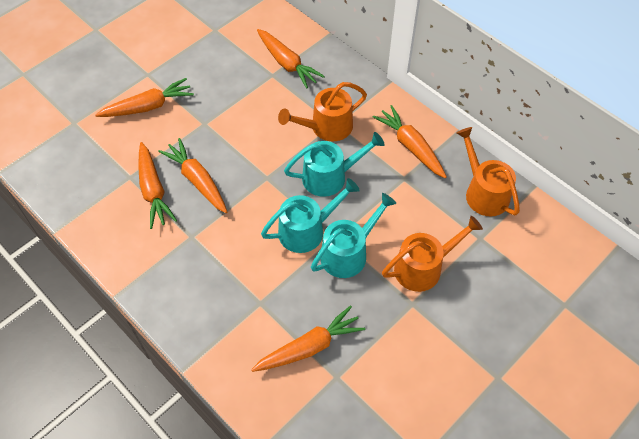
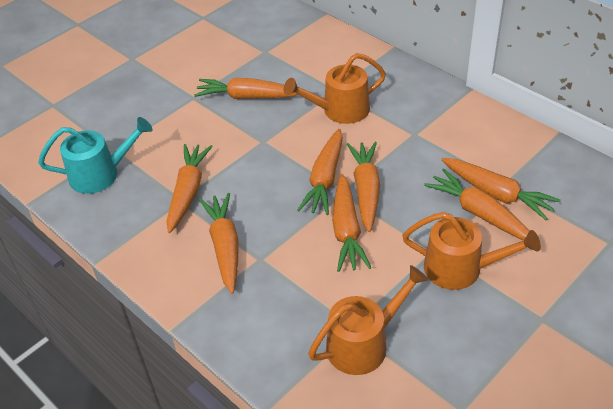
orange carrot: 6 -> 8
turquoise watering can: 3 -> 1

